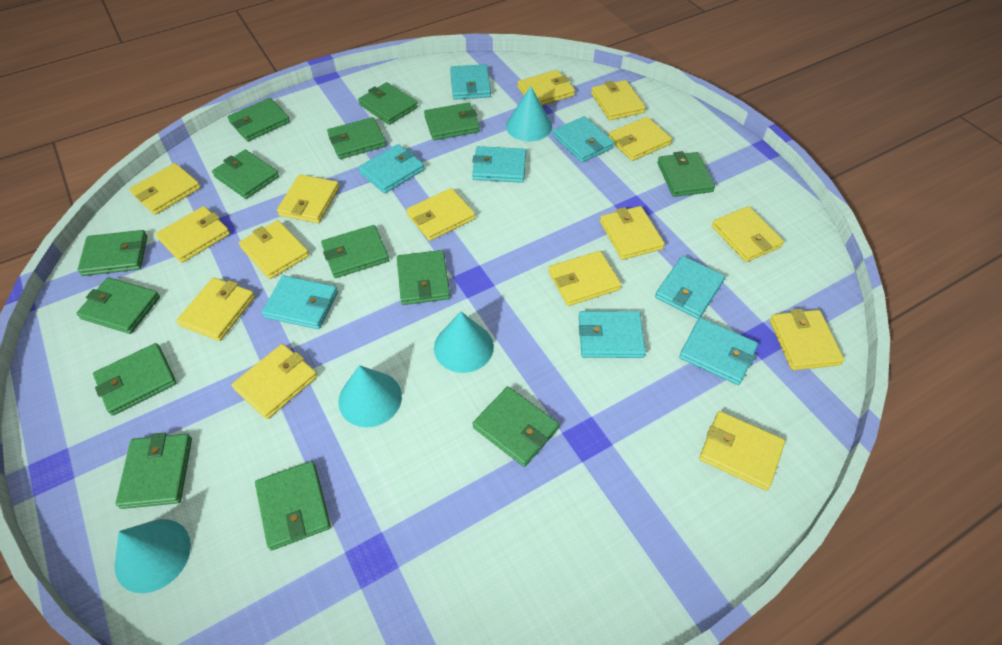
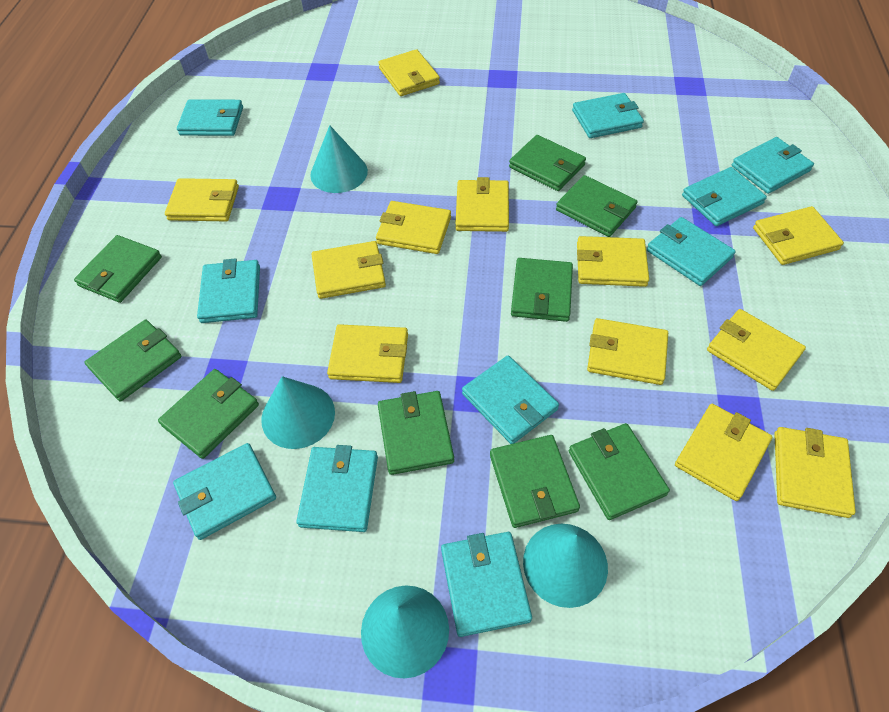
green wallet: 14 -> 9
turquoise wallet: 8 -> 10
yellow wallet: 15 -> 12

